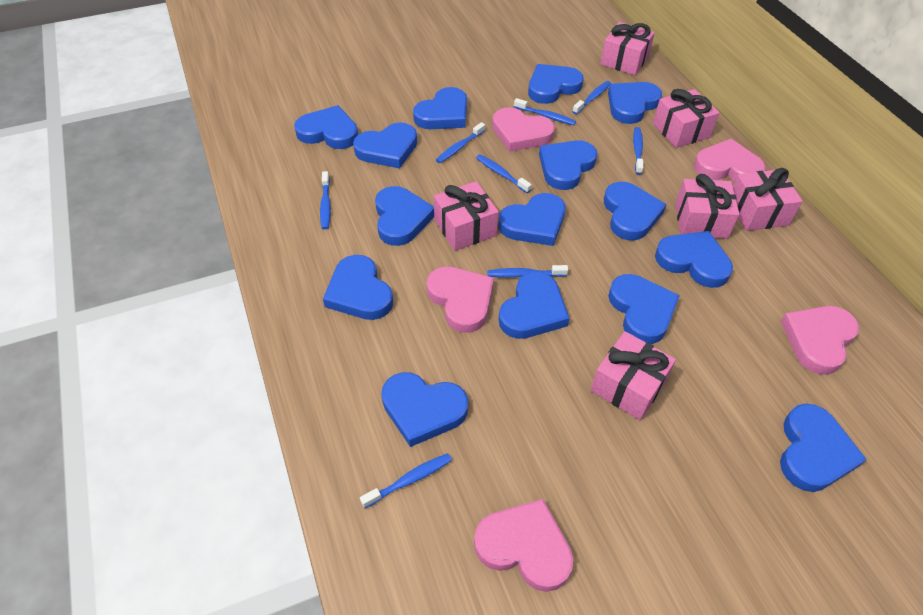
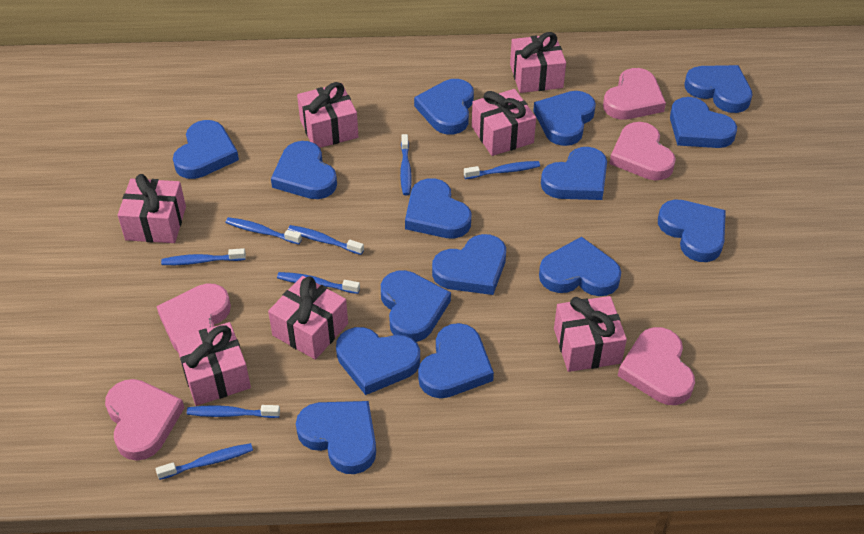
pink gift: 6 -> 7

